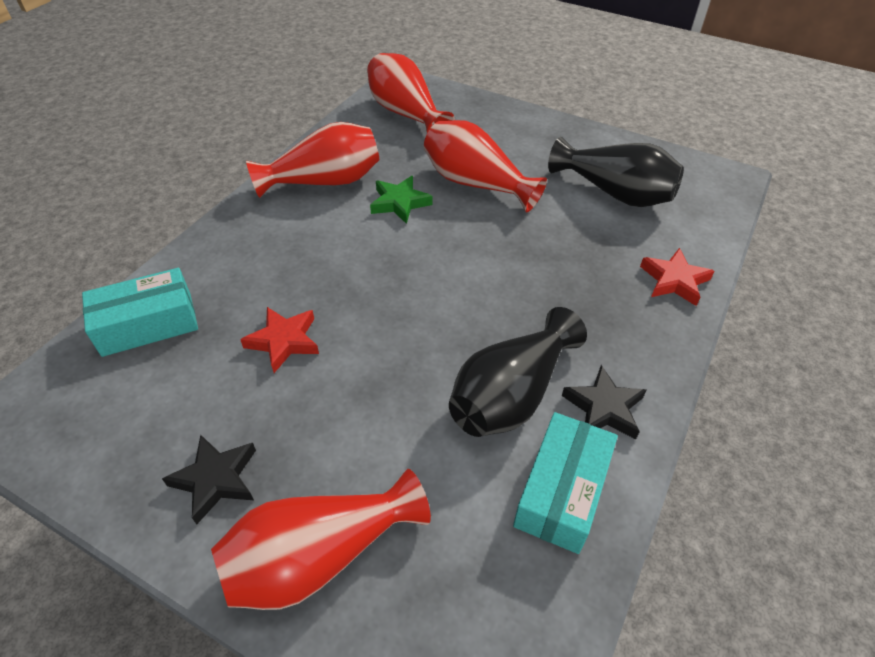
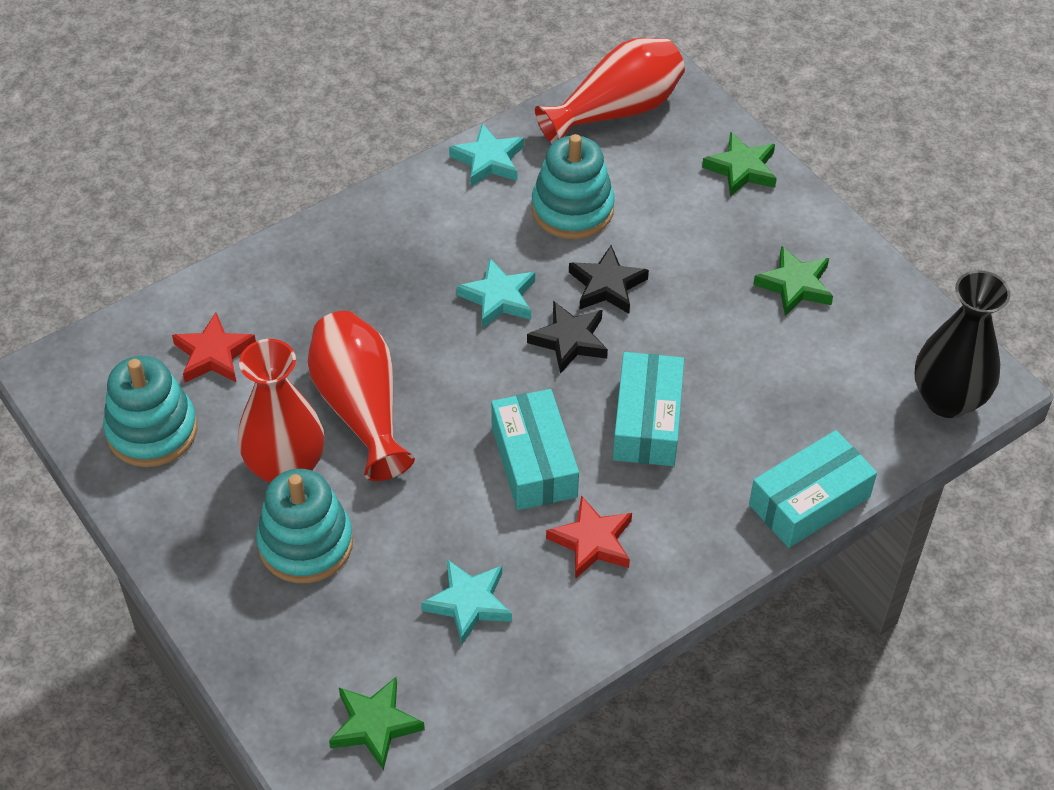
black vase: 2 -> 1
green star: 1 -> 3
red vase: 4 -> 3
turquoise box: 2 -> 3
turquoise stacking toy: 0 -> 3
turquoise star: 0 -> 3

